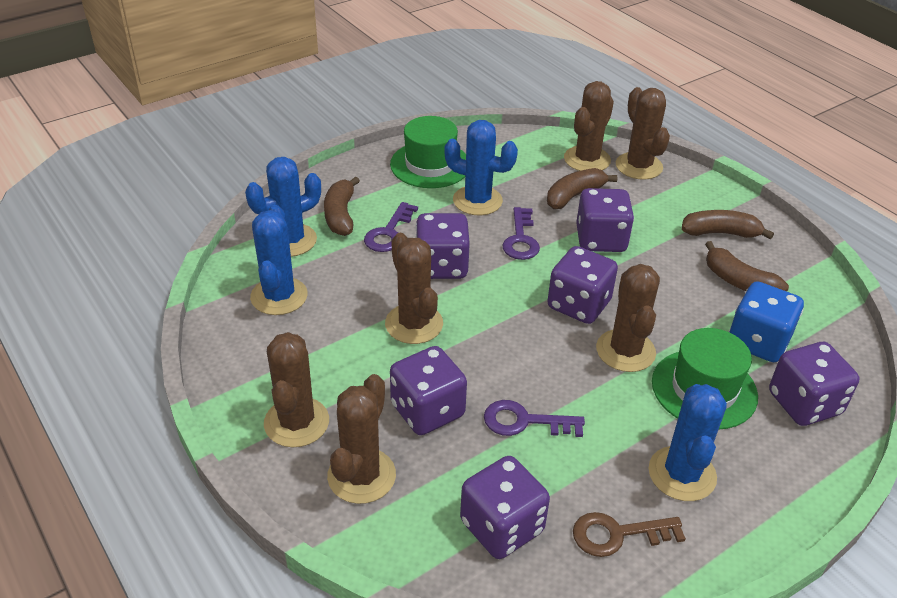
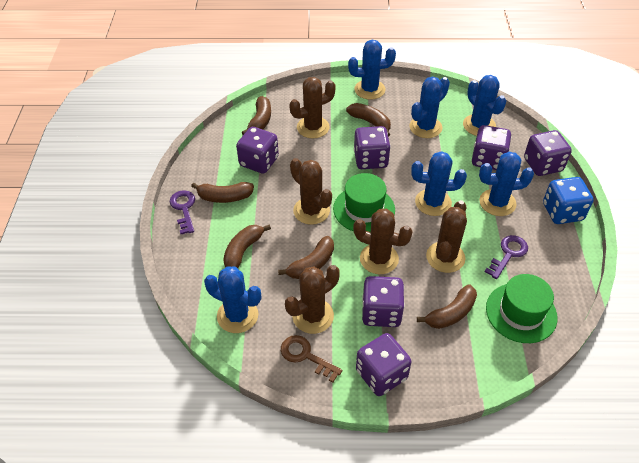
blue cactus: 4 -> 6
brown banana: 4 -> 6
brown cactus: 6 -> 5
purple key: 3 -> 2

